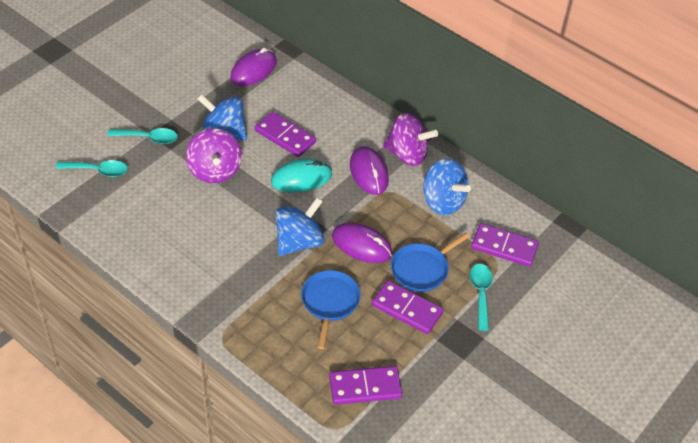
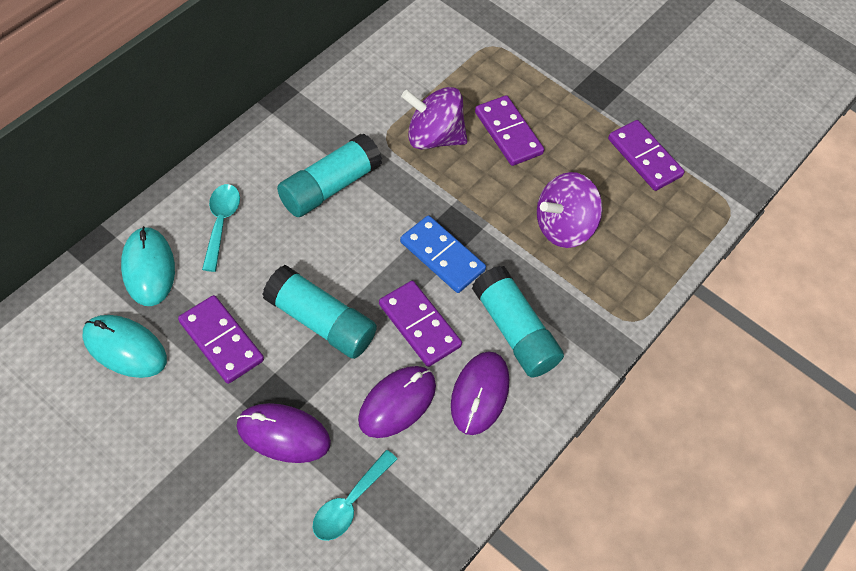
blue domino: 0 -> 1
blue pan: 2 -> 0
blue spinning top: 3 -> 0
turquoise glue stick: 0 -> 3
turquoise mouse: 1 -> 2
turquoise spoon: 3 -> 2

